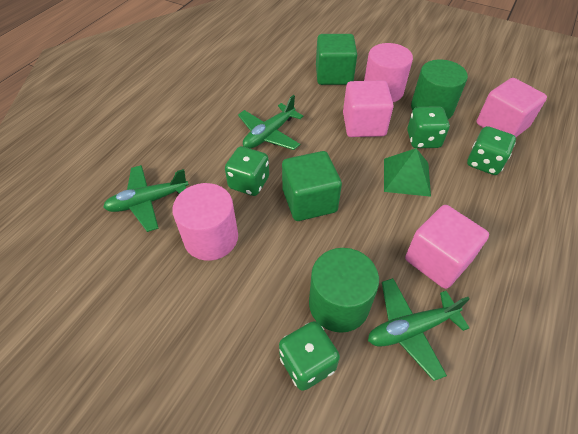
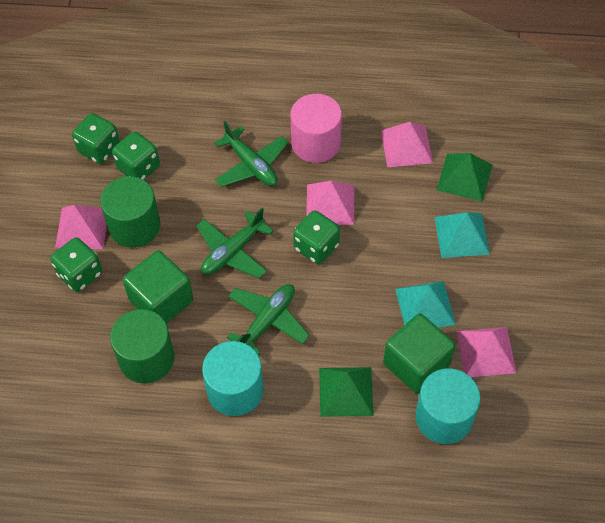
green pyramid: 1 -> 2
pink cube: 3 -> 0
pink cylinder: 2 -> 1
pink pyramid: 0 -> 4
turquoise cylinder: 0 -> 2
turquoise pyramid: 0 -> 2

